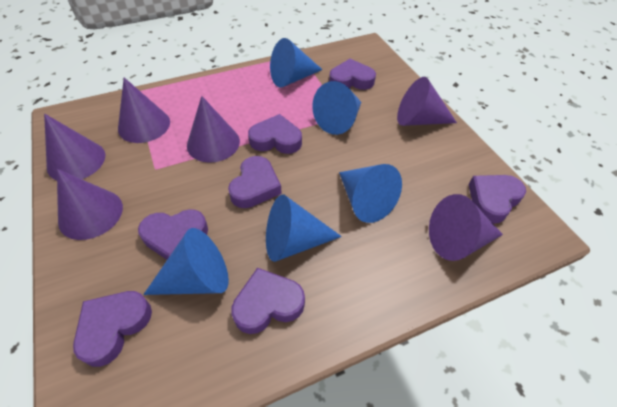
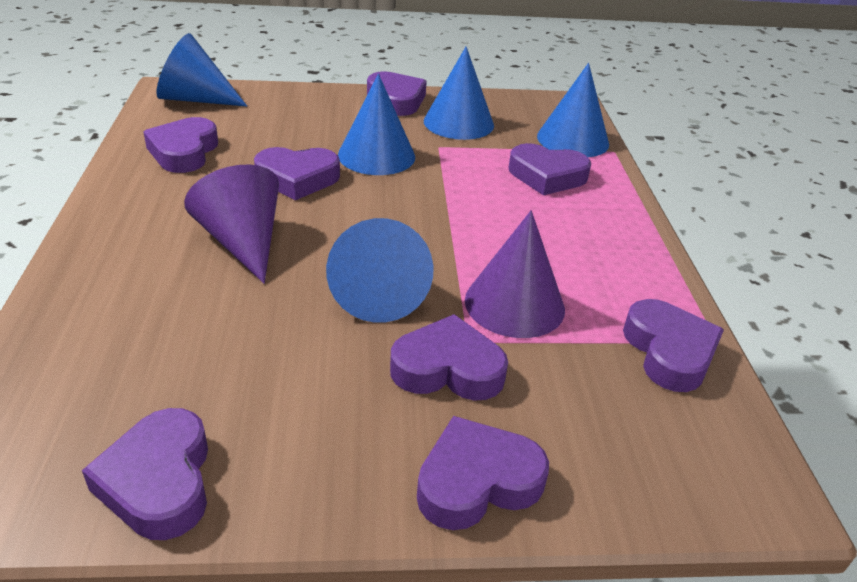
purple cone: 6 -> 2
purple heart: 7 -> 8

